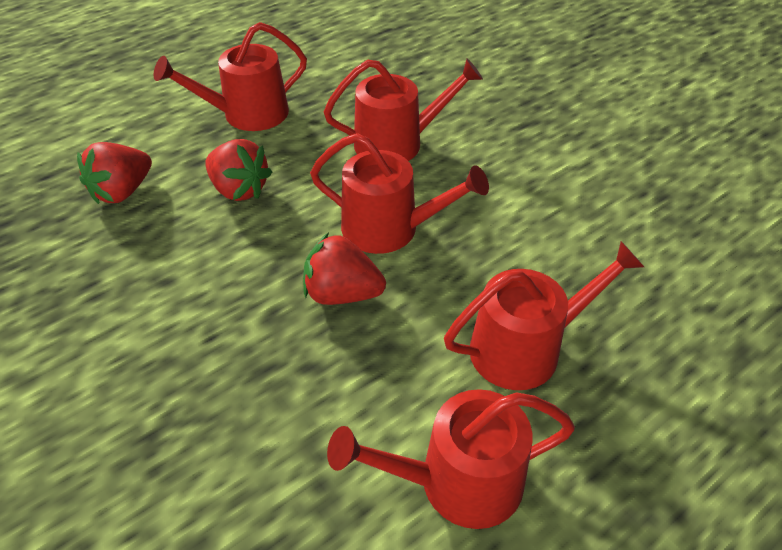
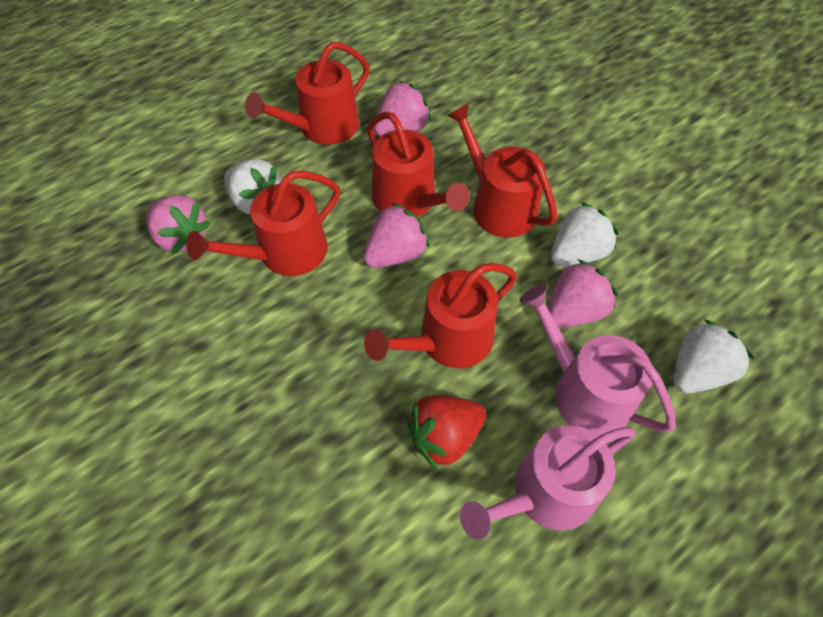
pink strawberry: 0 -> 4
pink watering can: 0 -> 2
red strawberry: 3 -> 1
white strawberry: 0 -> 3

